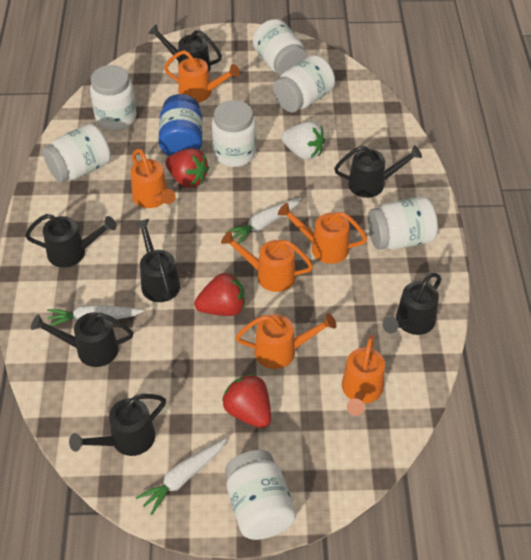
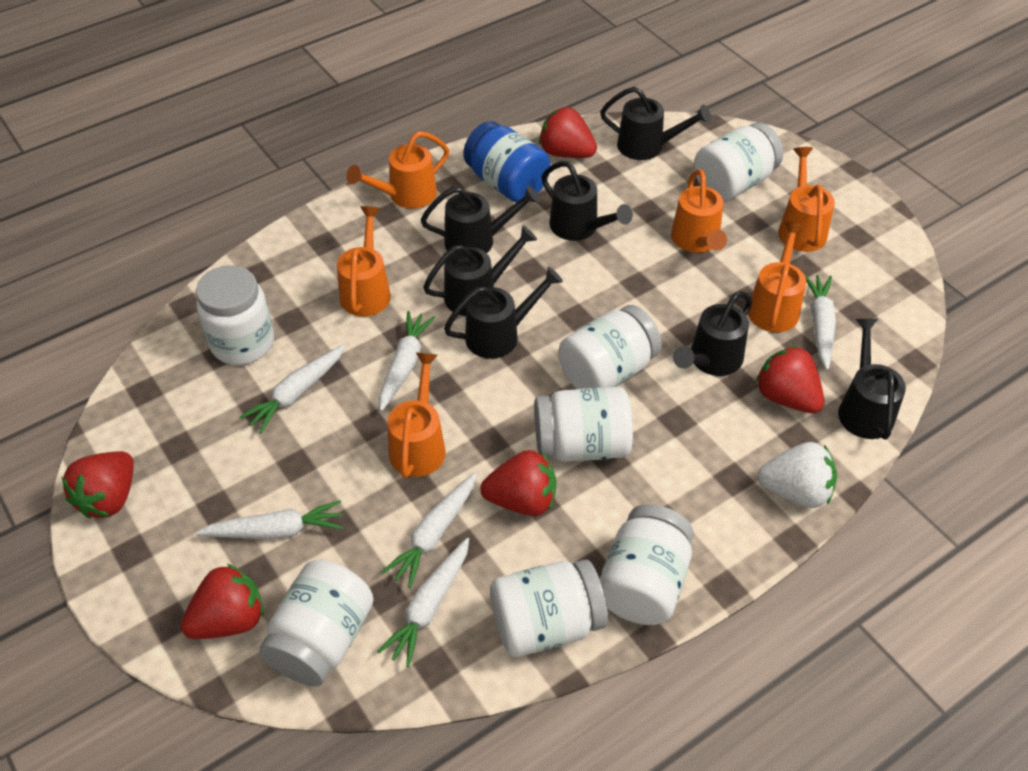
red strawberry: 3 -> 5
white carrot: 3 -> 6

